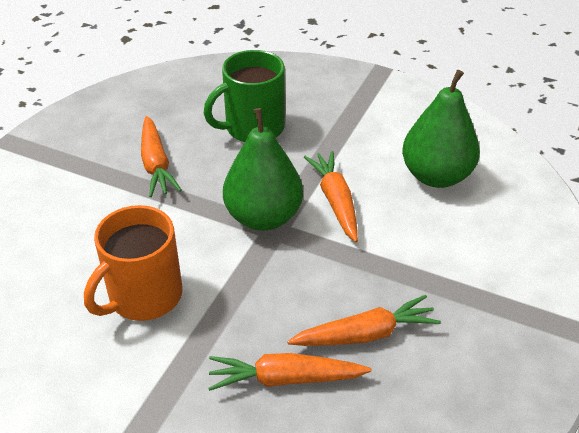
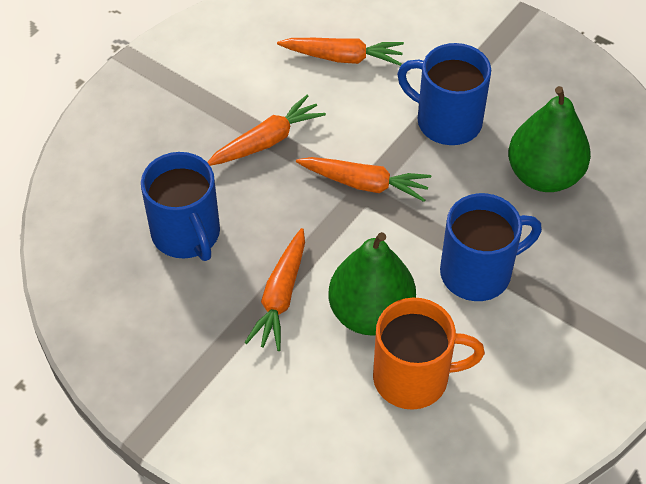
blue mug: 0 -> 3
green mug: 1 -> 0

